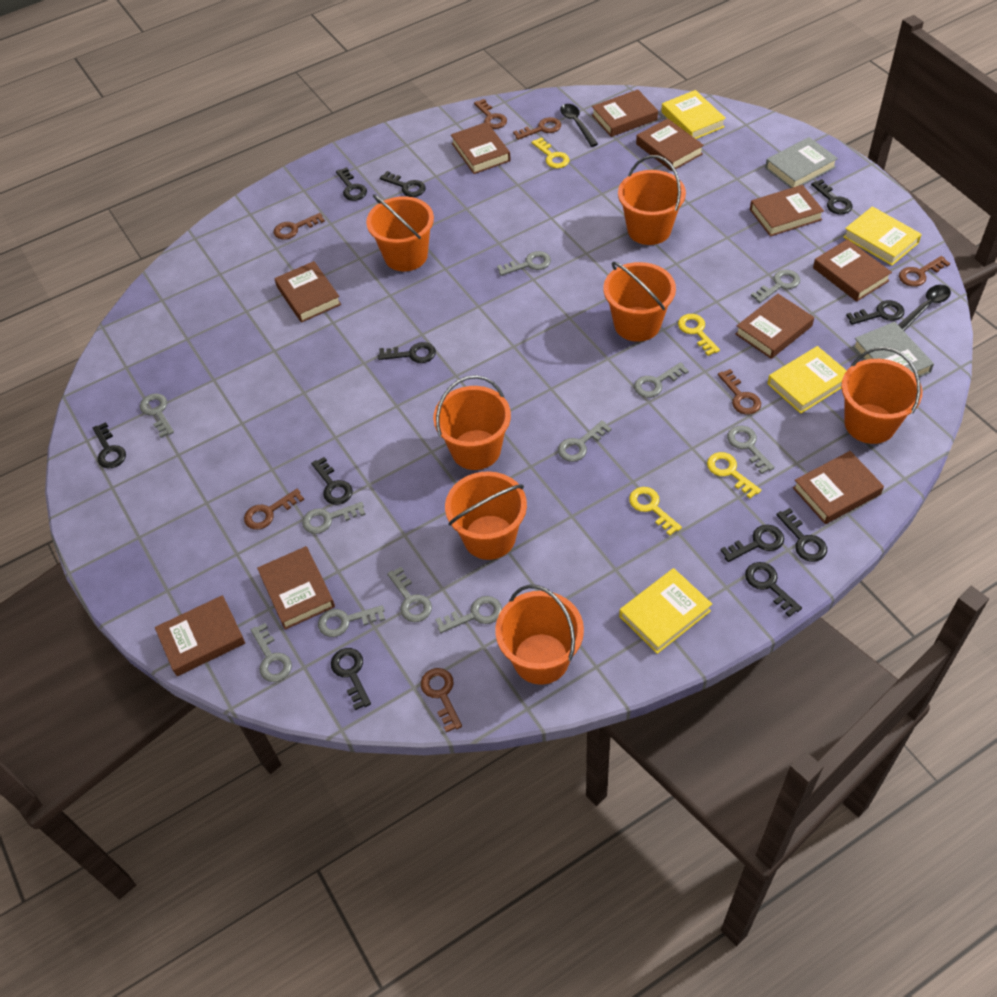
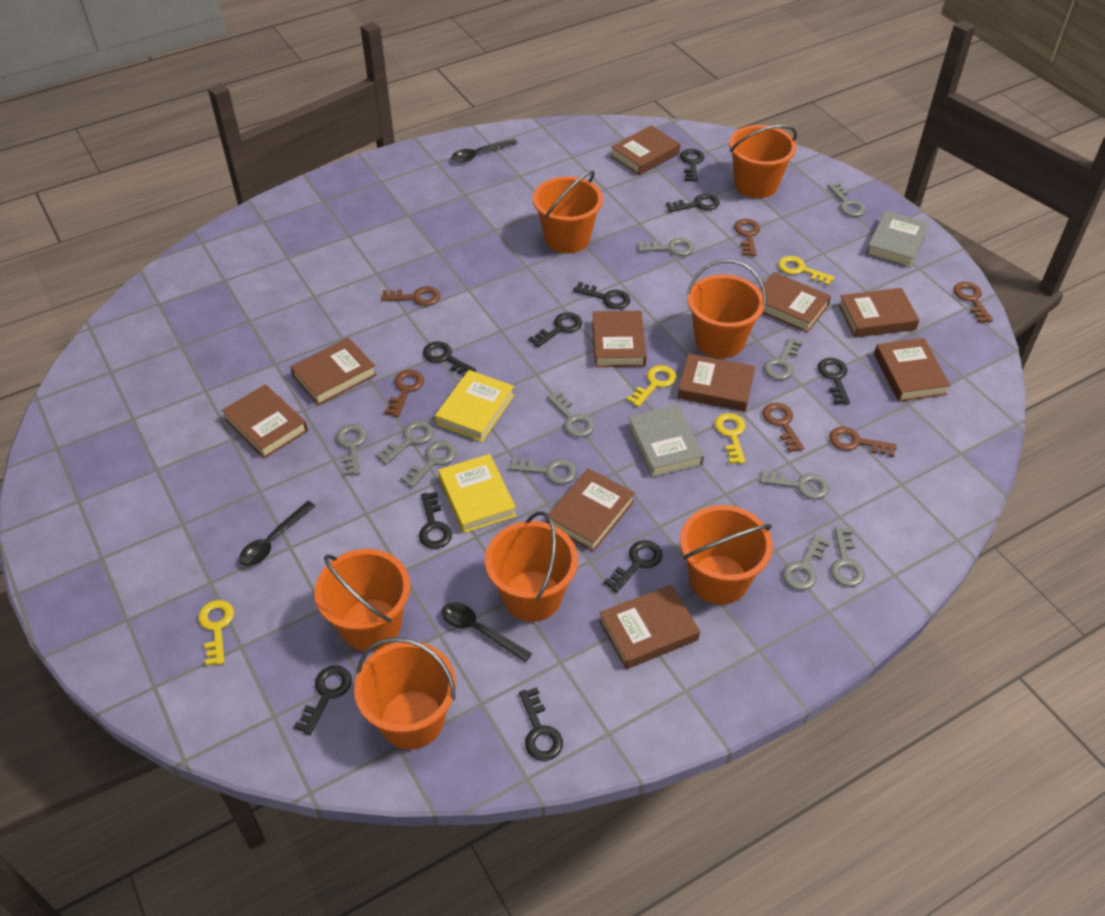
black key: 11 -> 10
black spoon: 2 -> 3
brown key: 7 -> 6
yellow book: 4 -> 2

